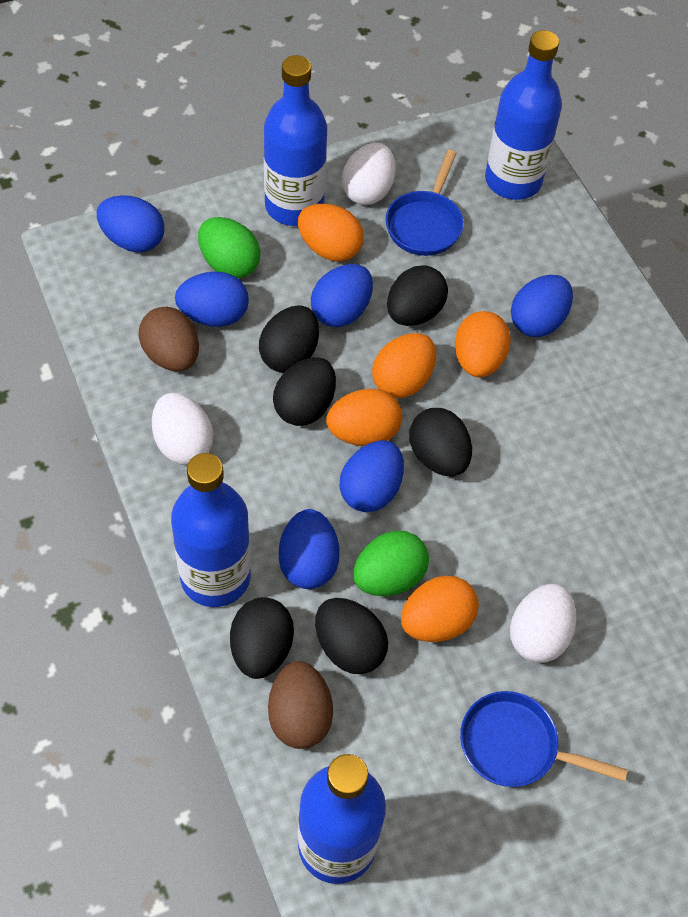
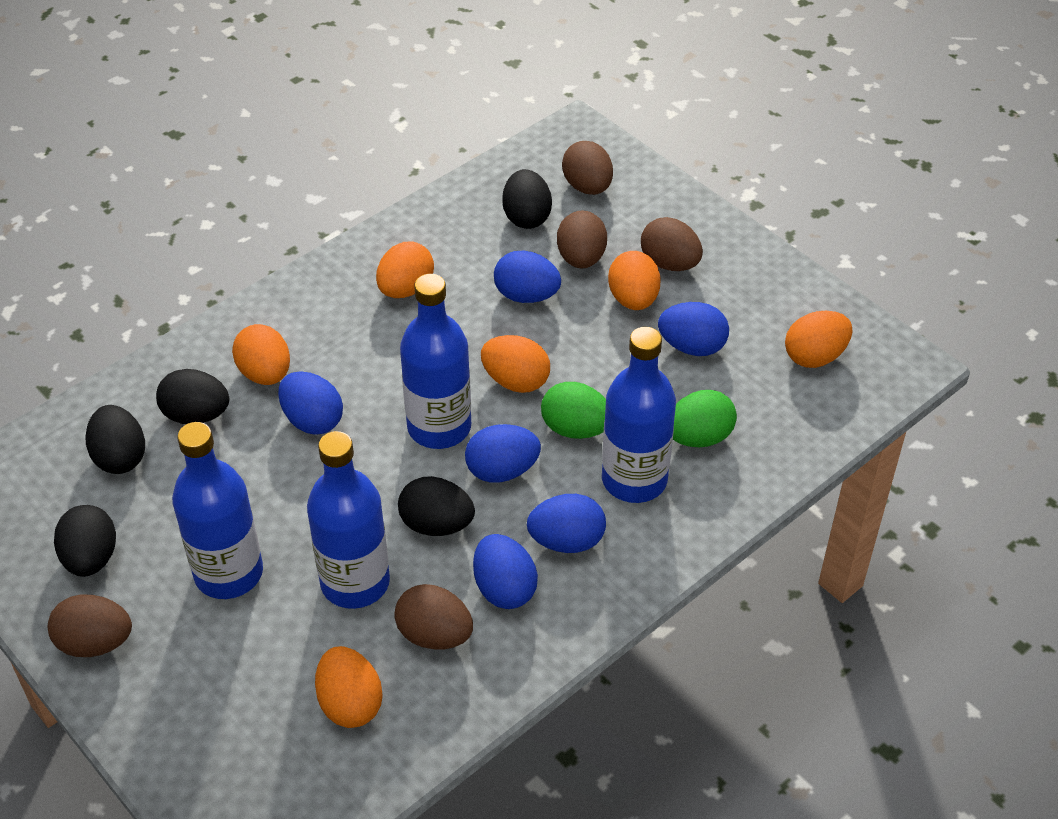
black egg: 6 -> 5
blue pan: 2 -> 0
brown egg: 2 -> 5
orange egg: 5 -> 6
white egg: 3 -> 0

